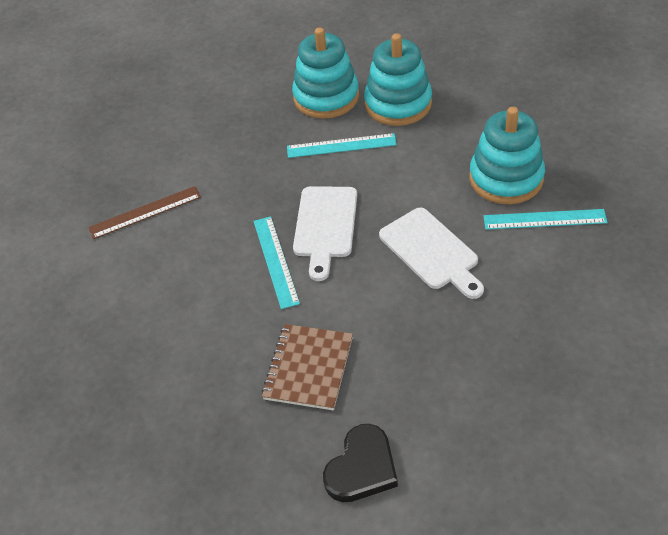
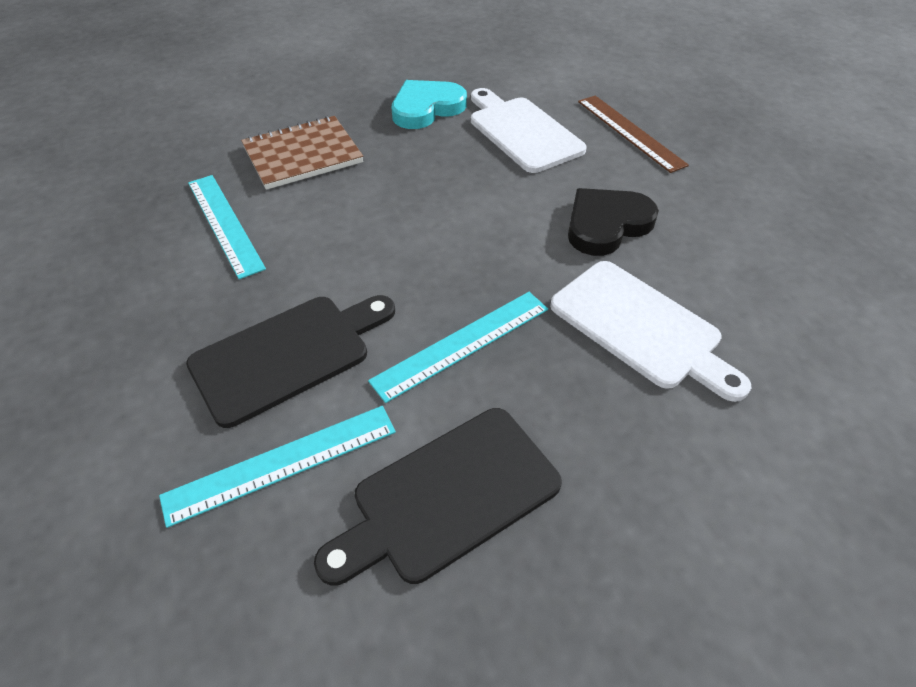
black cutting board: 0 -> 2
turquoise heart: 0 -> 1
turquoise stacking toy: 3 -> 0

